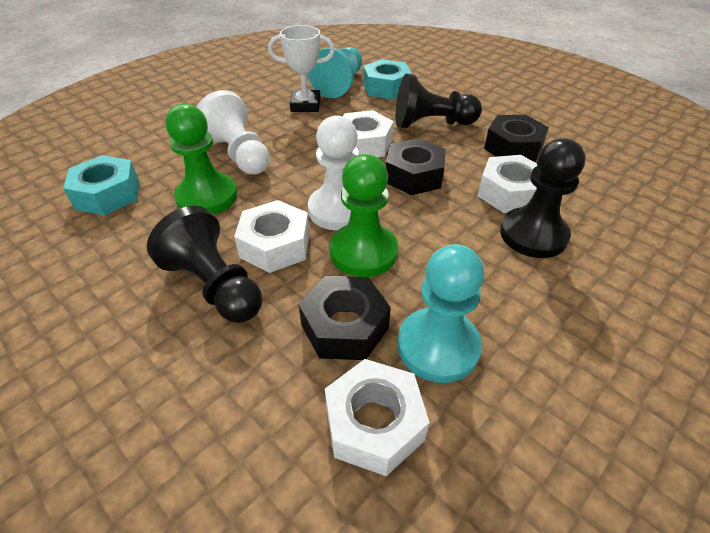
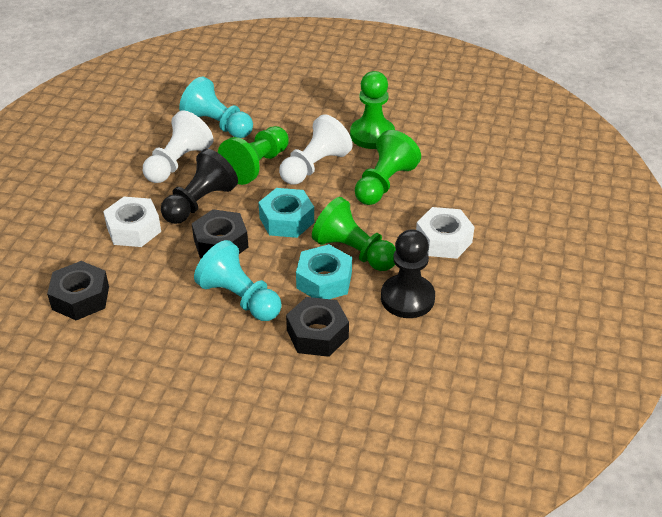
black pawn: 3 -> 2
green pawn: 2 -> 4
white nut: 4 -> 2
white trophy: 1 -> 0

